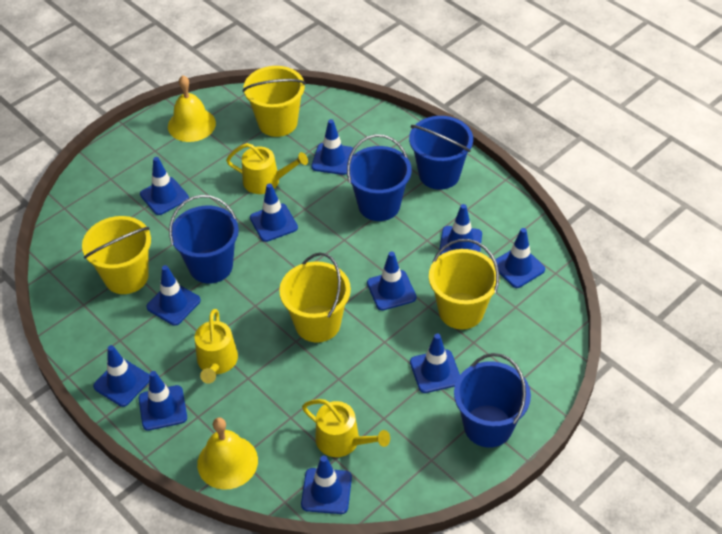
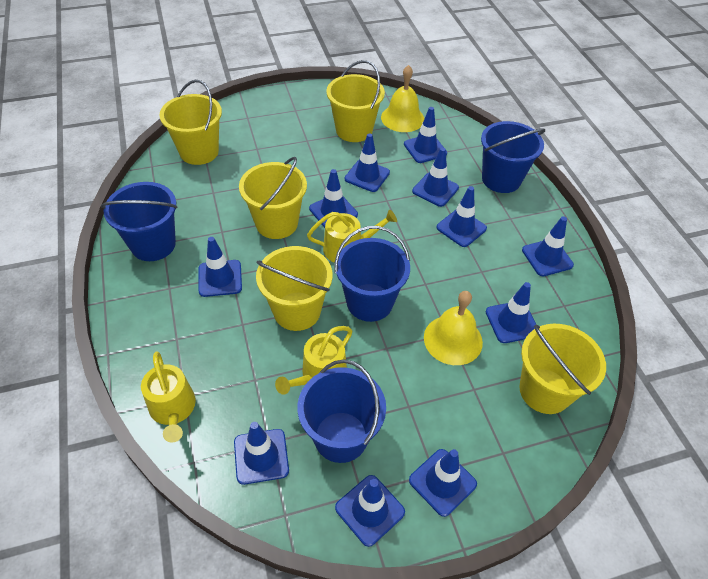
yellow bucket: 4 -> 5

